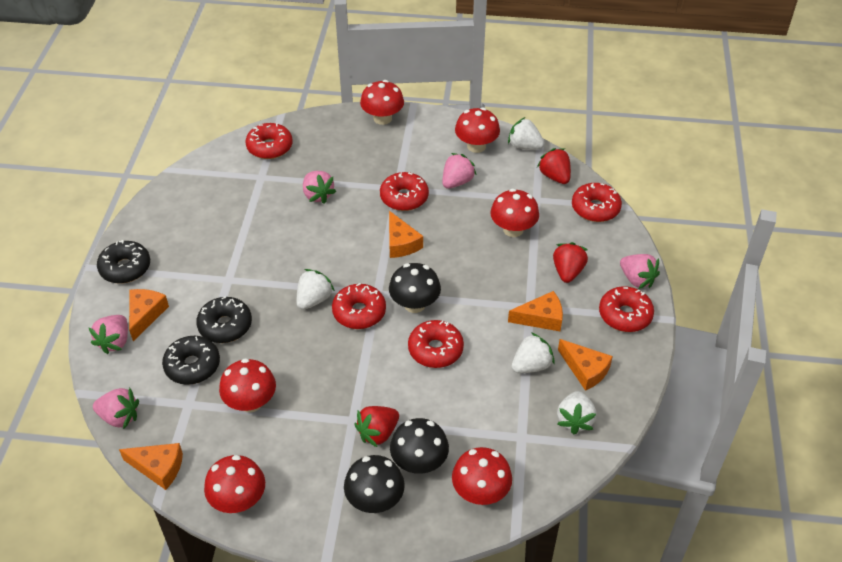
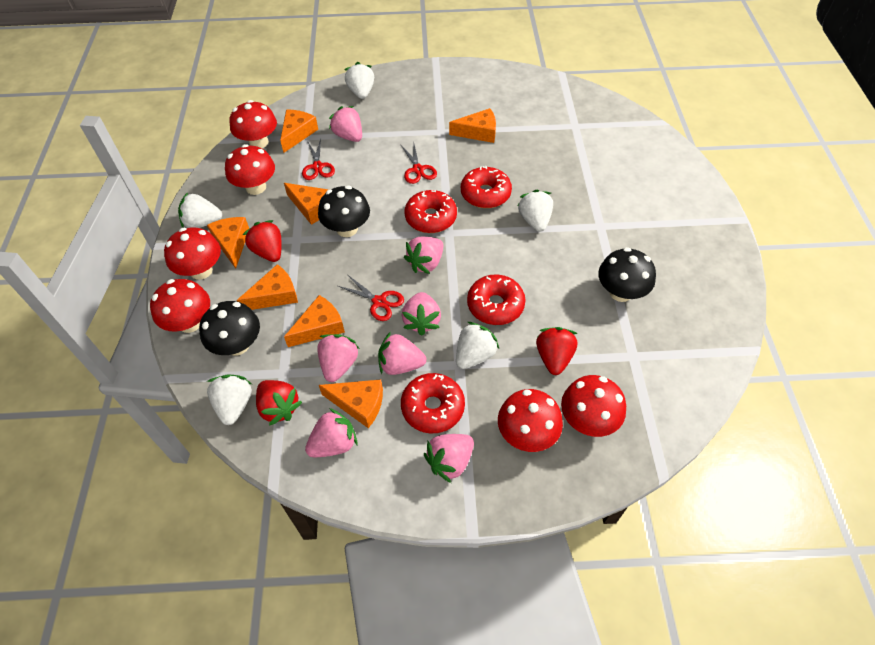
black donut: 3 -> 0
orange cheese: 5 -> 7
pink strawberry: 5 -> 7
red donut: 6 -> 4
red scissors: 0 -> 3
white strawberry: 4 -> 5

